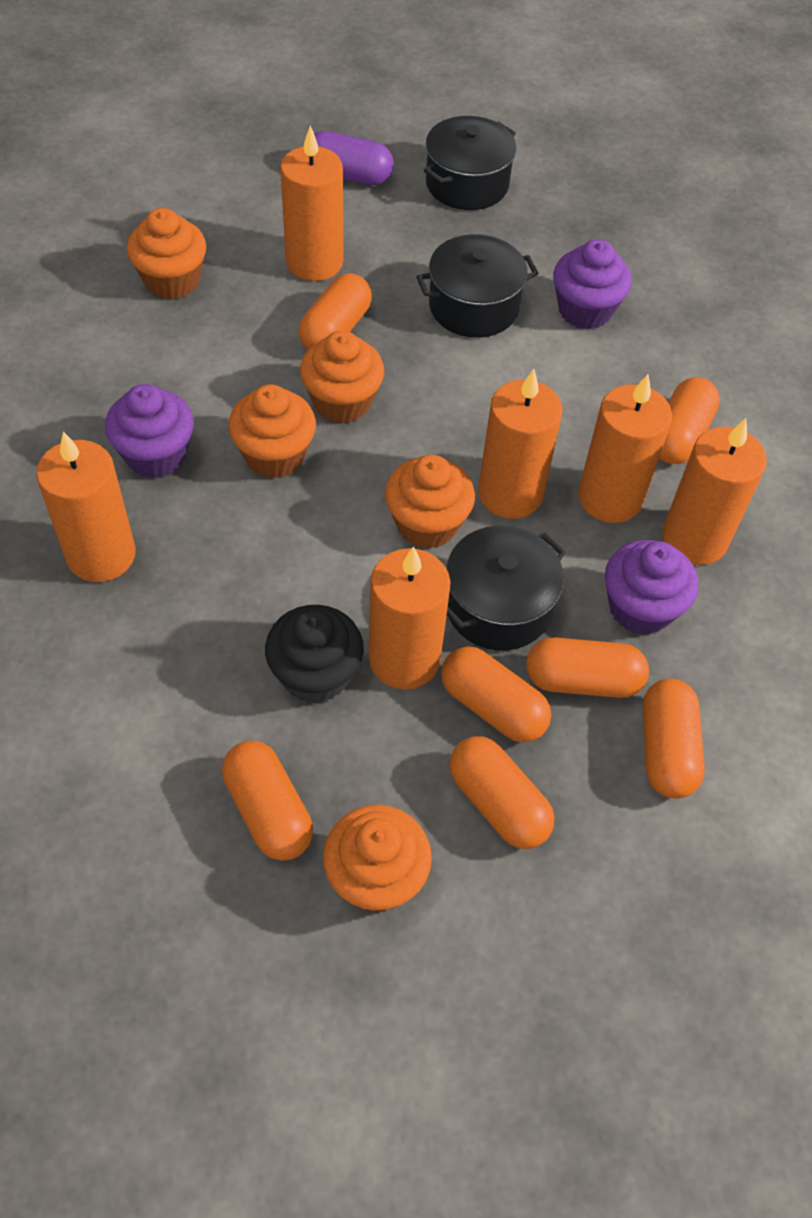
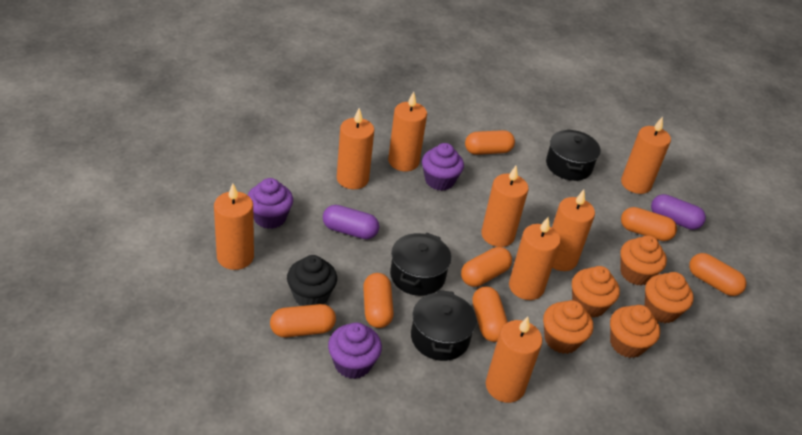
orange candle: 6 -> 8
purple capsule: 1 -> 2

